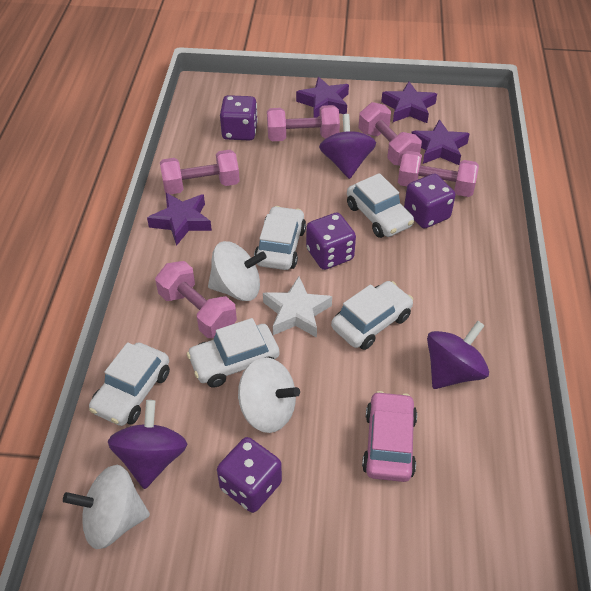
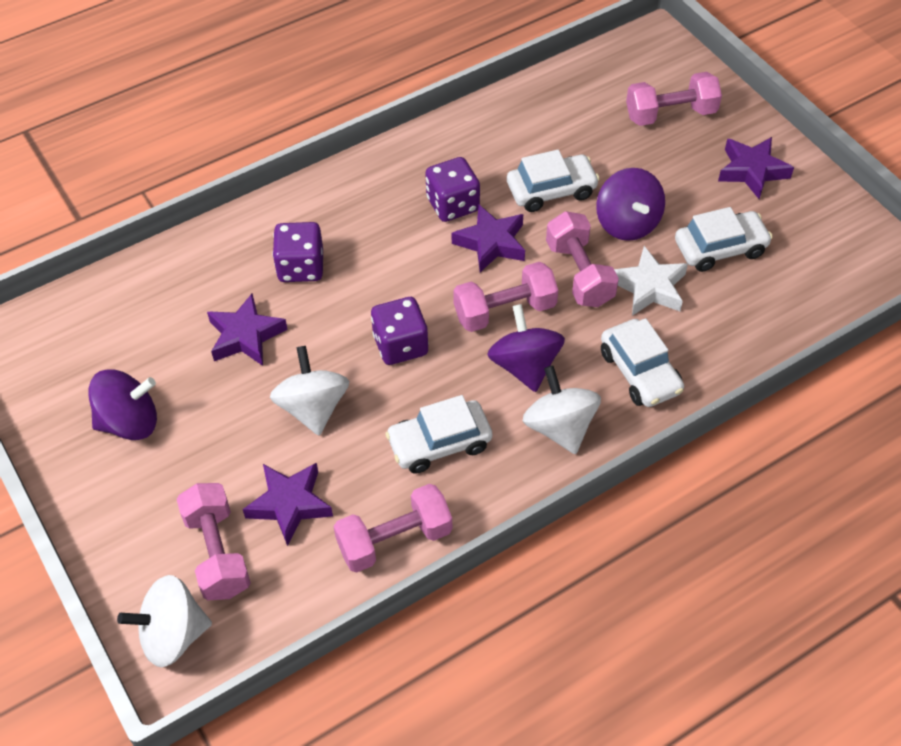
pink car: 1 -> 0
purple dice: 4 -> 3
white car: 5 -> 4

